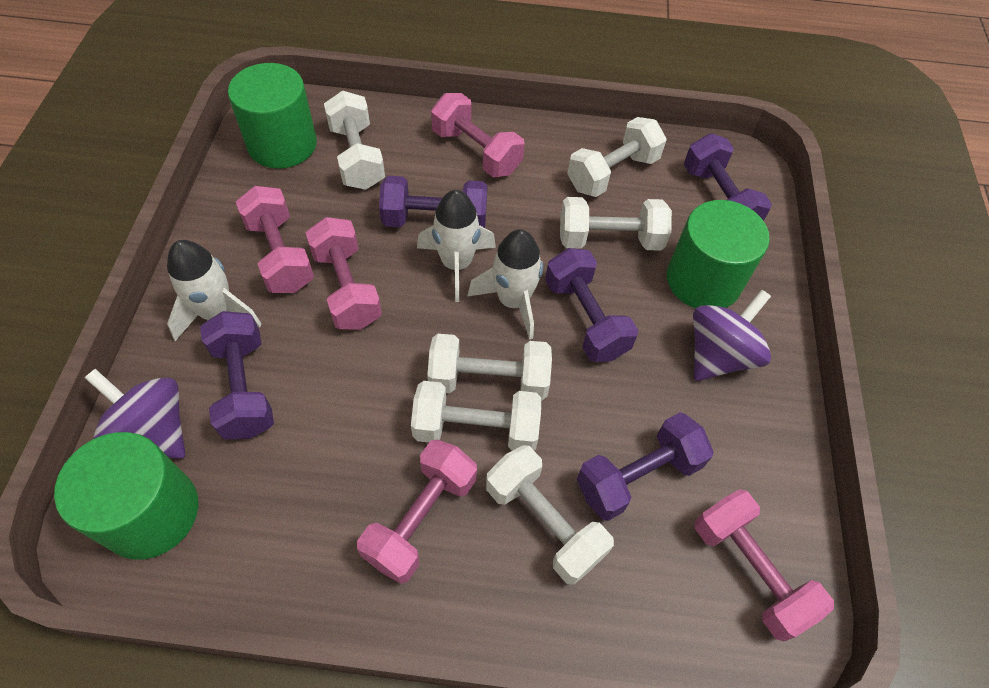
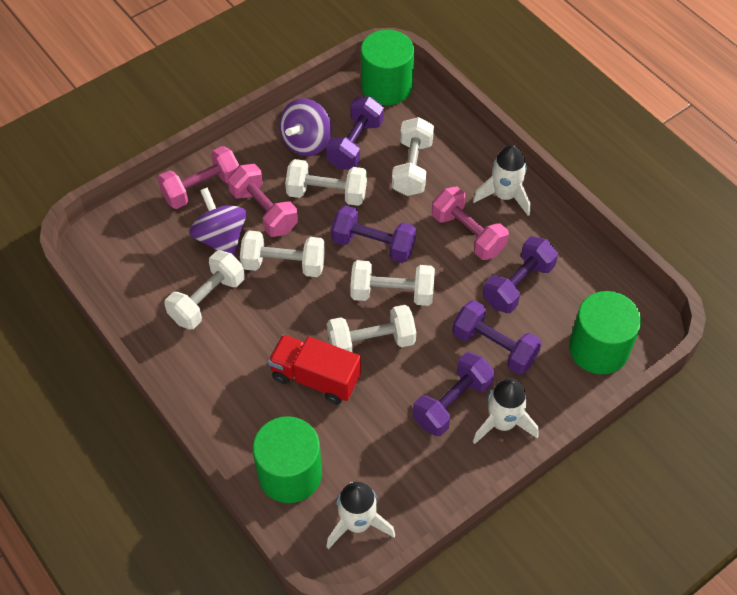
pink dumbbell: 5 -> 3
red truck: 0 -> 1

